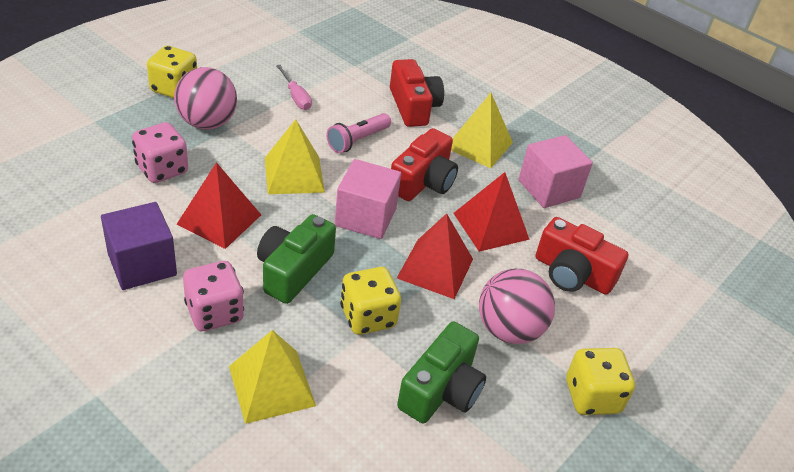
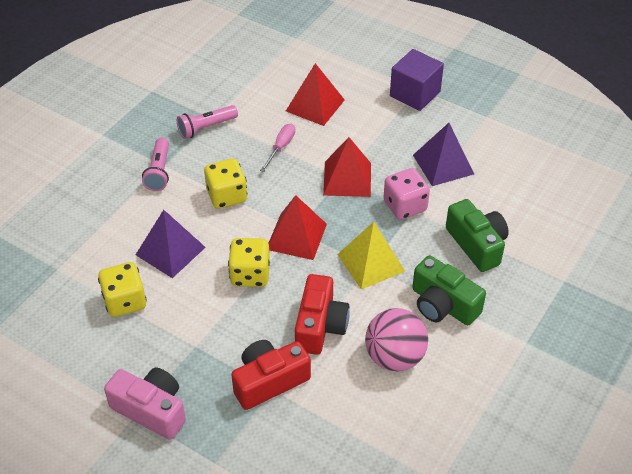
pink ball: 2 -> 1
pink camera: 0 -> 1
pink cube: 2 -> 0
pink dice: 2 -> 1
pink flashlight: 1 -> 2
purple pyramid: 0 -> 2
red camera: 3 -> 2
yellow pyramid: 3 -> 1

